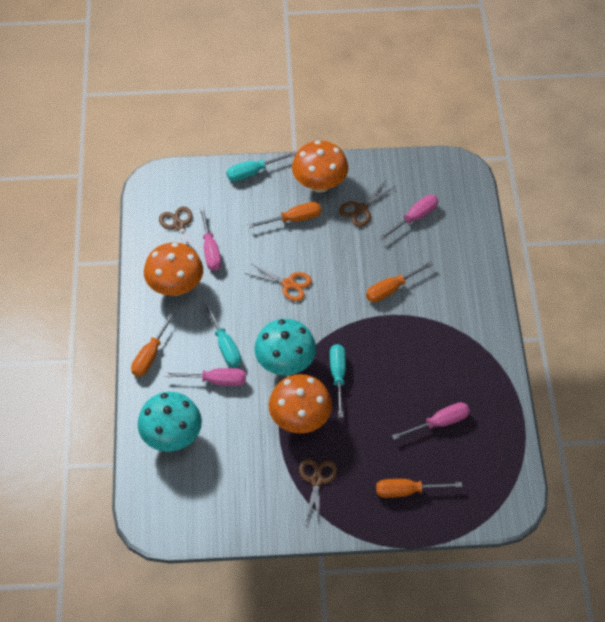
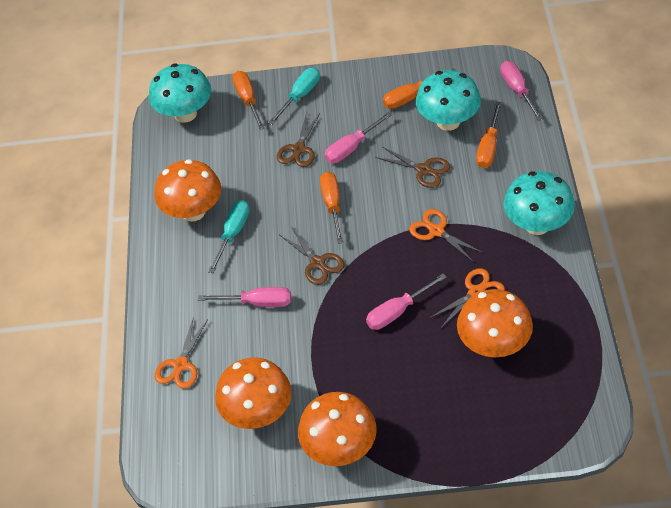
orange mushroom: 3 -> 4
orange scissors: 1 -> 3
turquoise mushroom: 2 -> 3
turquoise screwdriver: 3 -> 2

